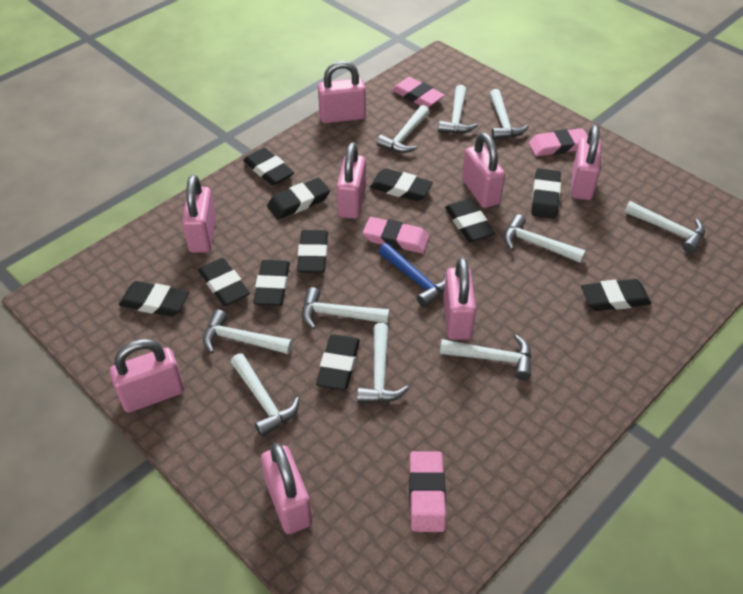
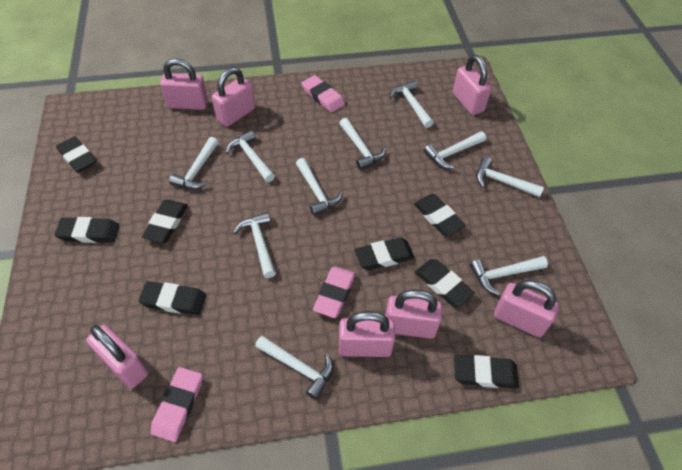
black eraser: 11 -> 8
blue hammer: 1 -> 0
pink eraser: 4 -> 3
pink padlock: 8 -> 7

